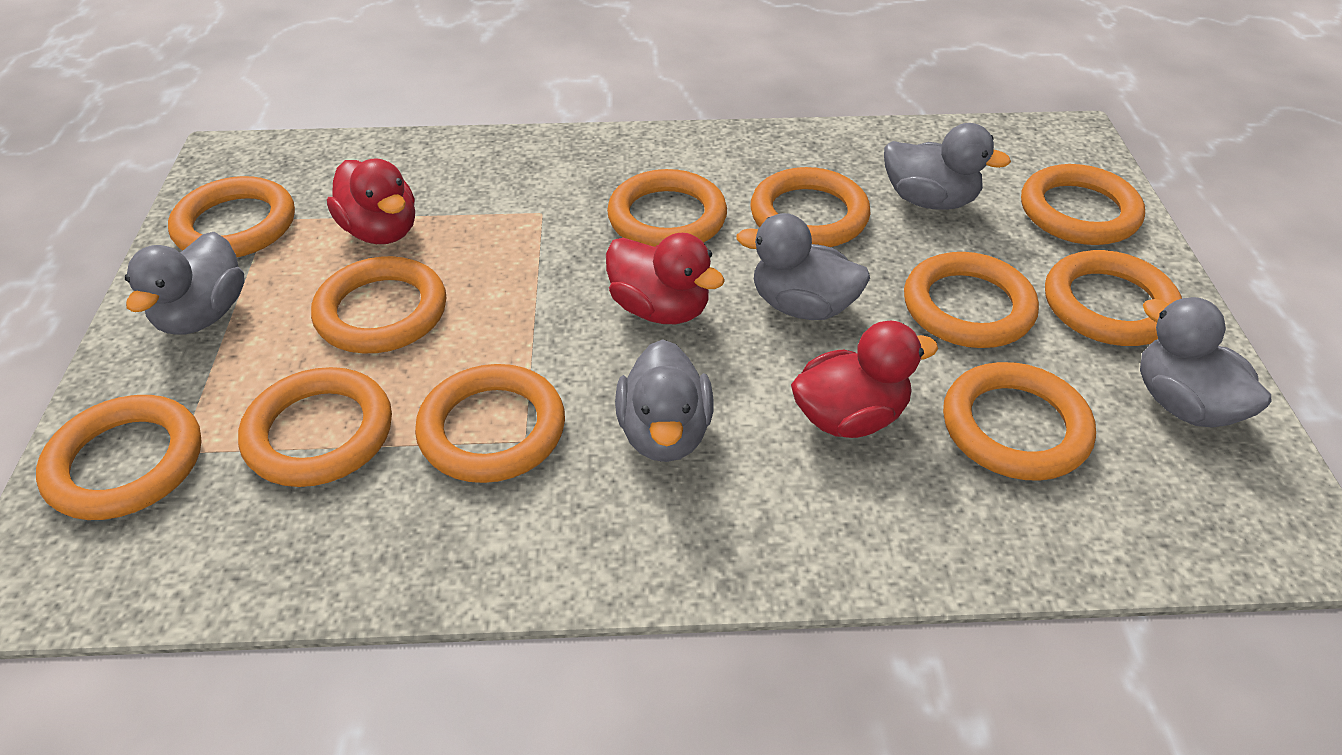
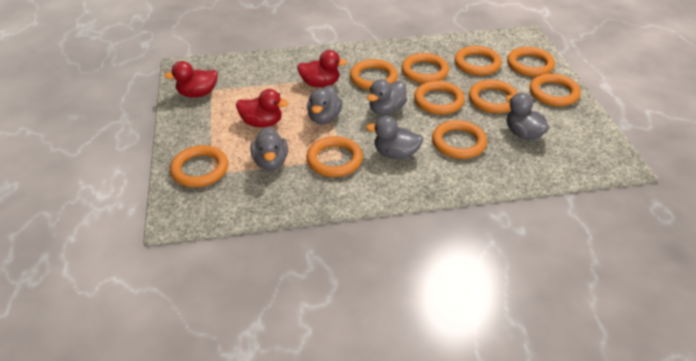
orange ring: 11 -> 10

